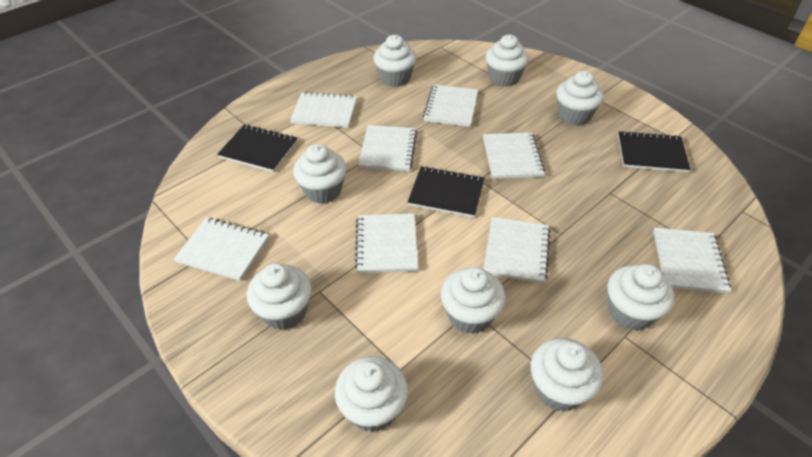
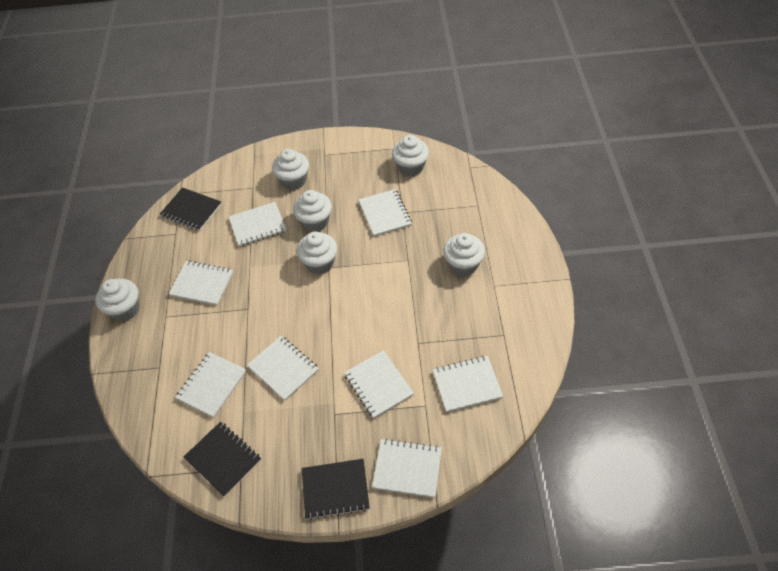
white cupcake: 9 -> 6

